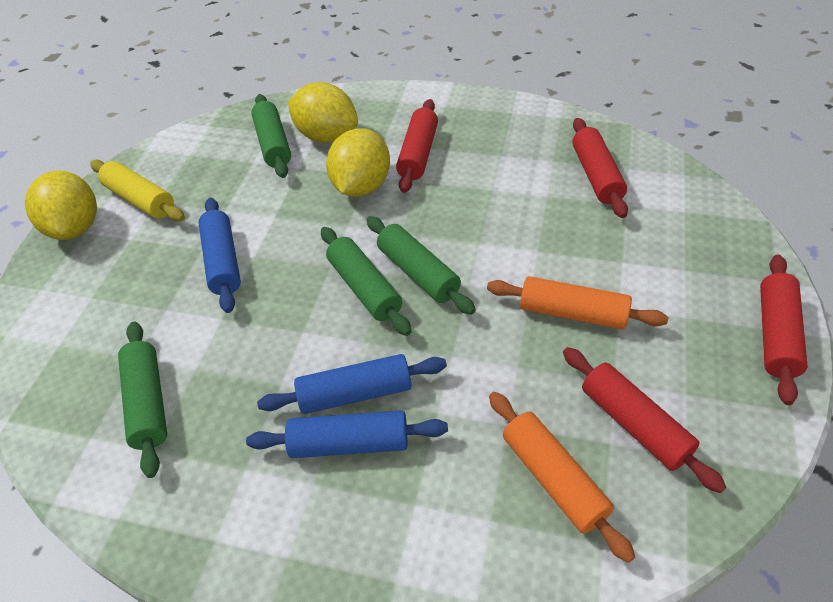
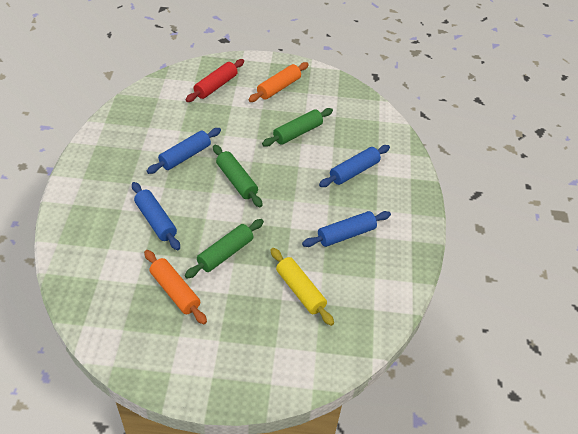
blue rolling pin: 3 -> 4
green rolling pin: 4 -> 3
red rolling pin: 4 -> 1
yellow lemon: 3 -> 0

